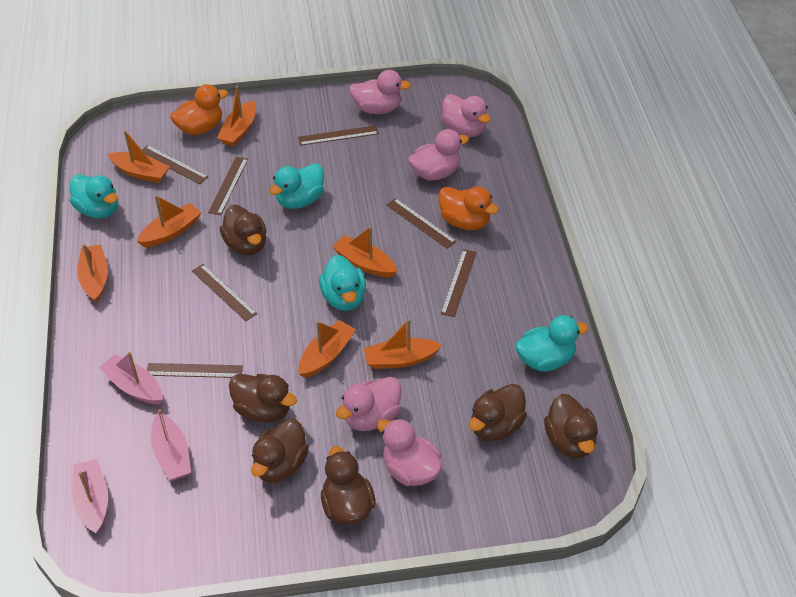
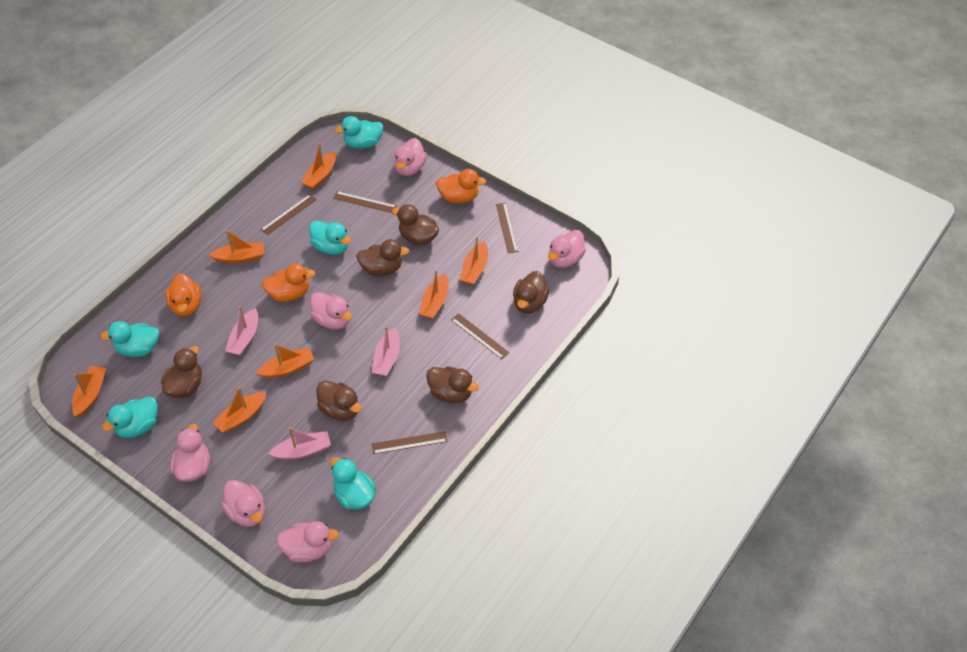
brown ruler: 7 -> 5
orange duck: 2 -> 3
pink duck: 5 -> 6
turquoise duck: 4 -> 5

